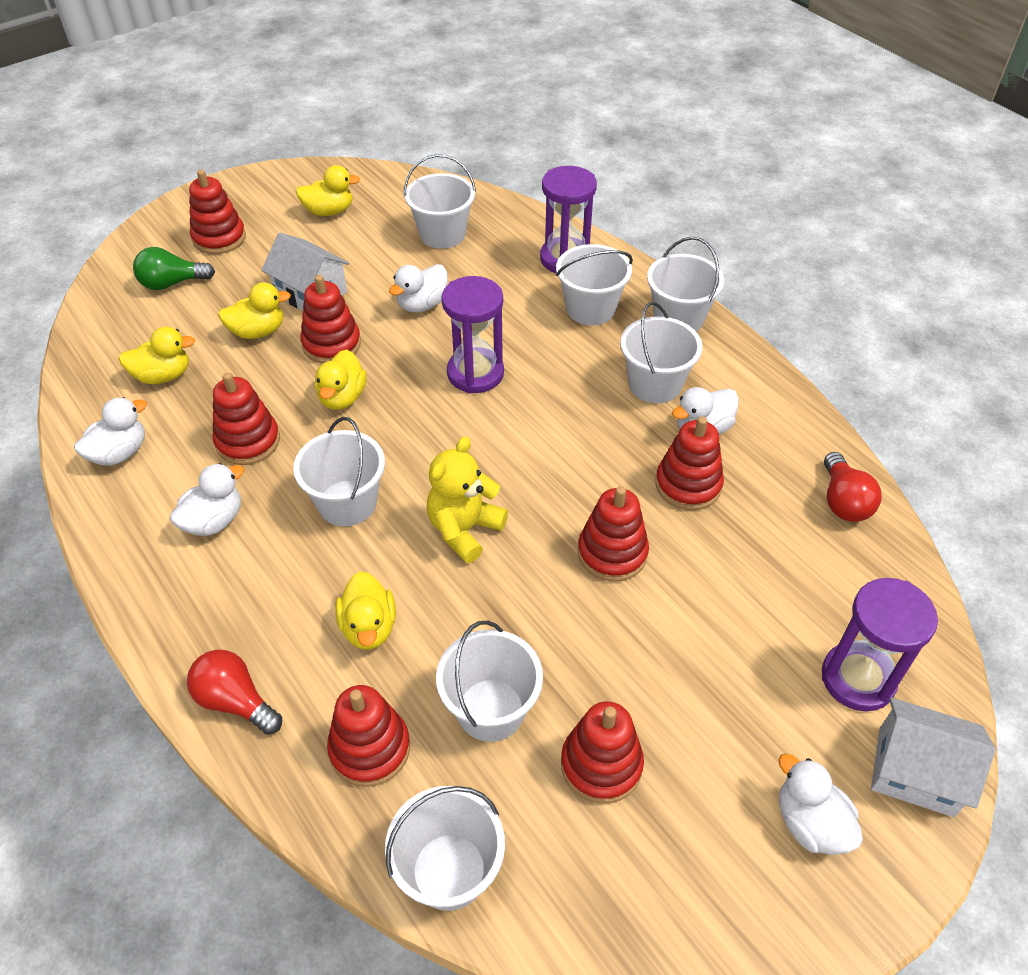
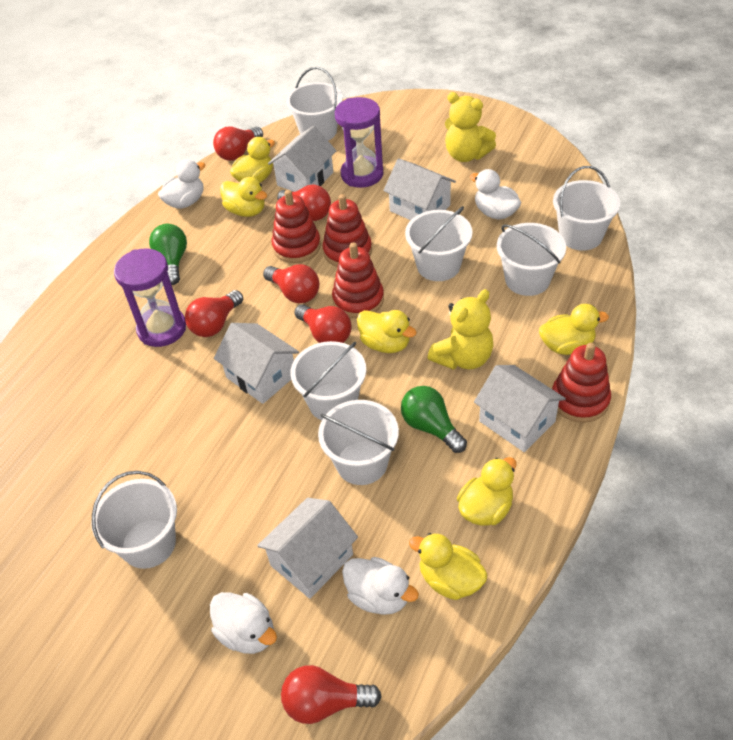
green light bulb: 1 -> 2
purple hourglass: 3 -> 2
red light bulb: 2 -> 6
red stacking toy: 7 -> 4
white duck: 5 -> 4
white house: 2 -> 5
yellow duck: 5 -> 6
yellow teddy bear: 1 -> 2

